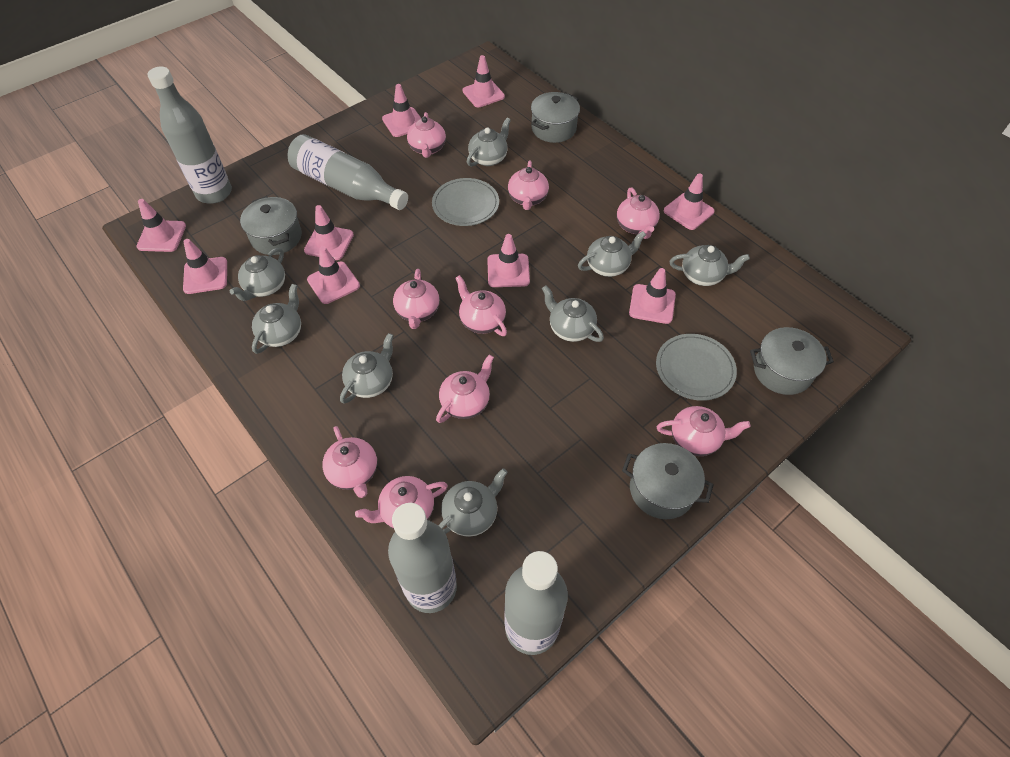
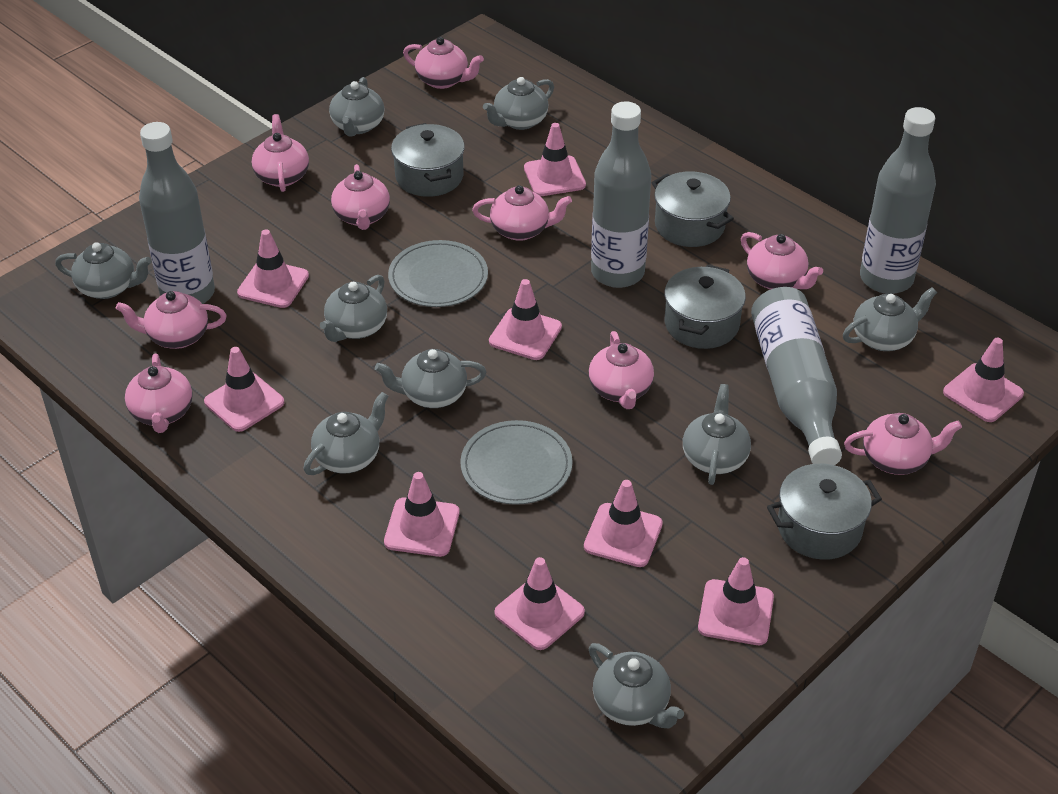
grey teapot: 8 -> 9

